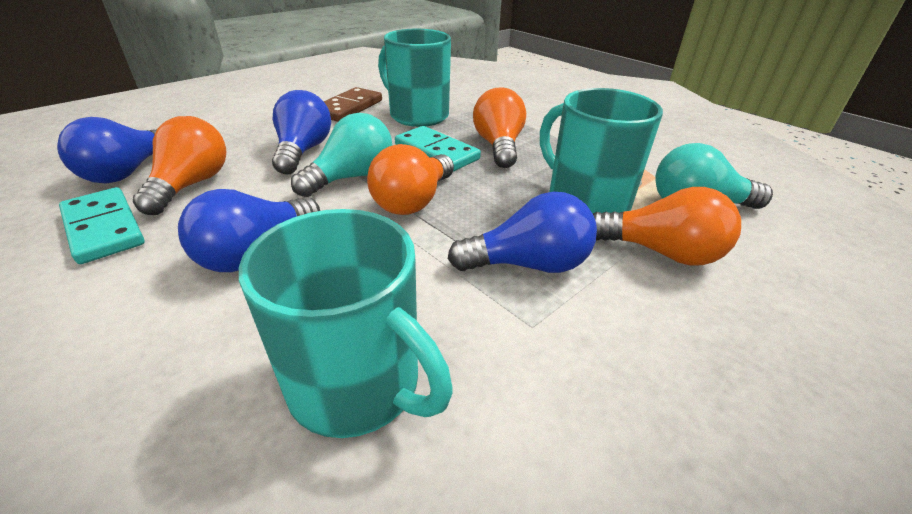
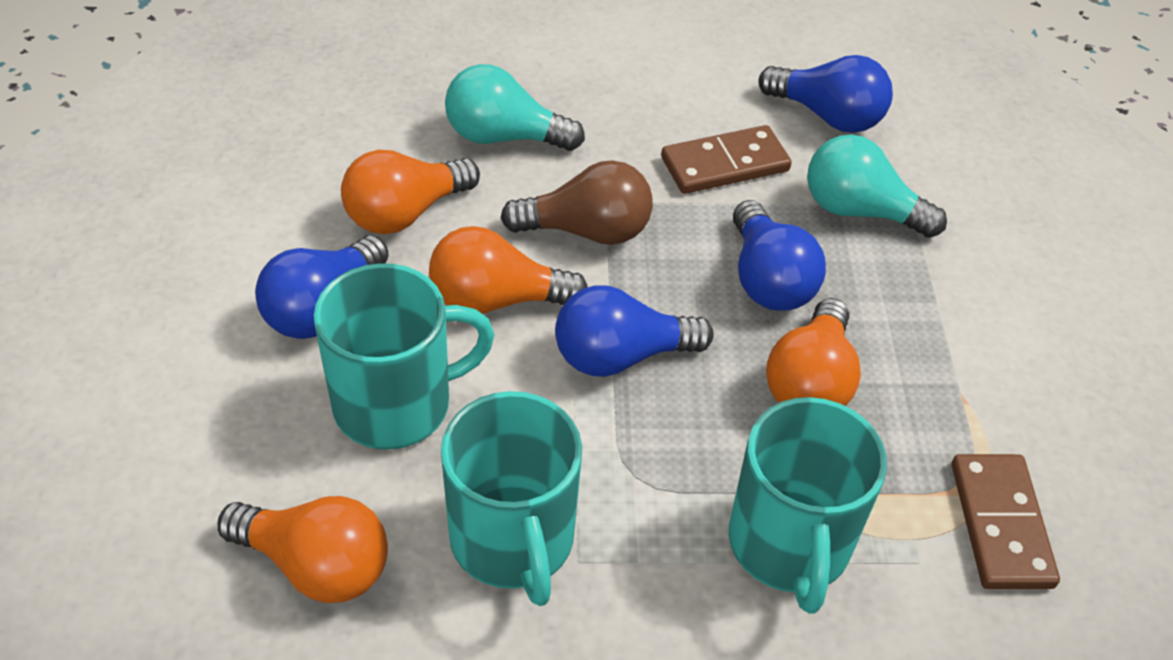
brown domino: 1 -> 2
brown light bulb: 0 -> 1
turquoise domino: 2 -> 0

